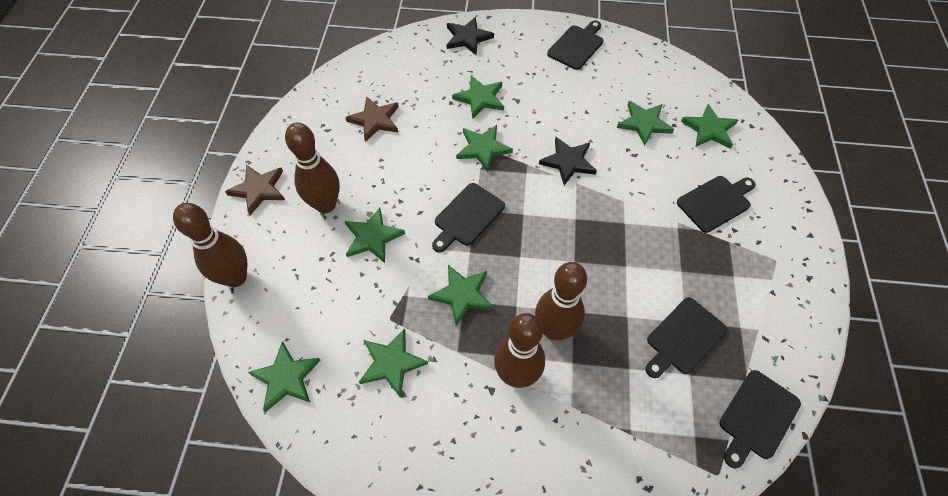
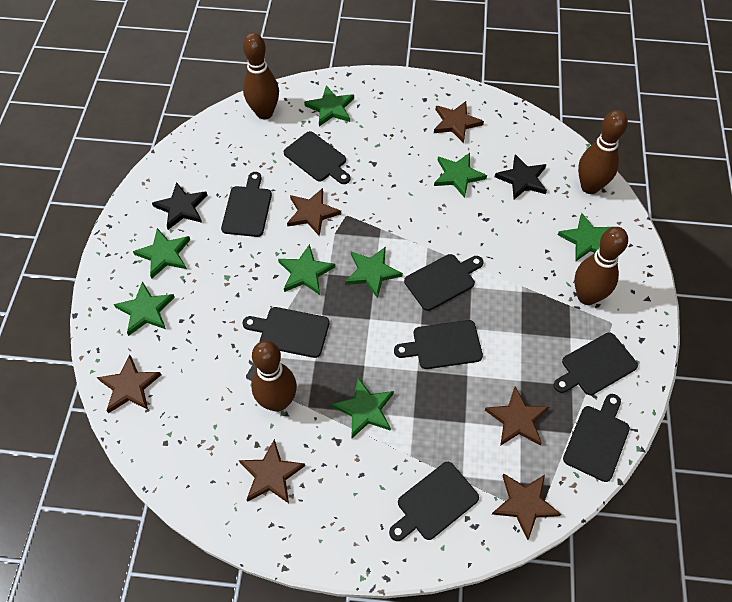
black cutting board: 5 -> 8
brown star: 2 -> 6

